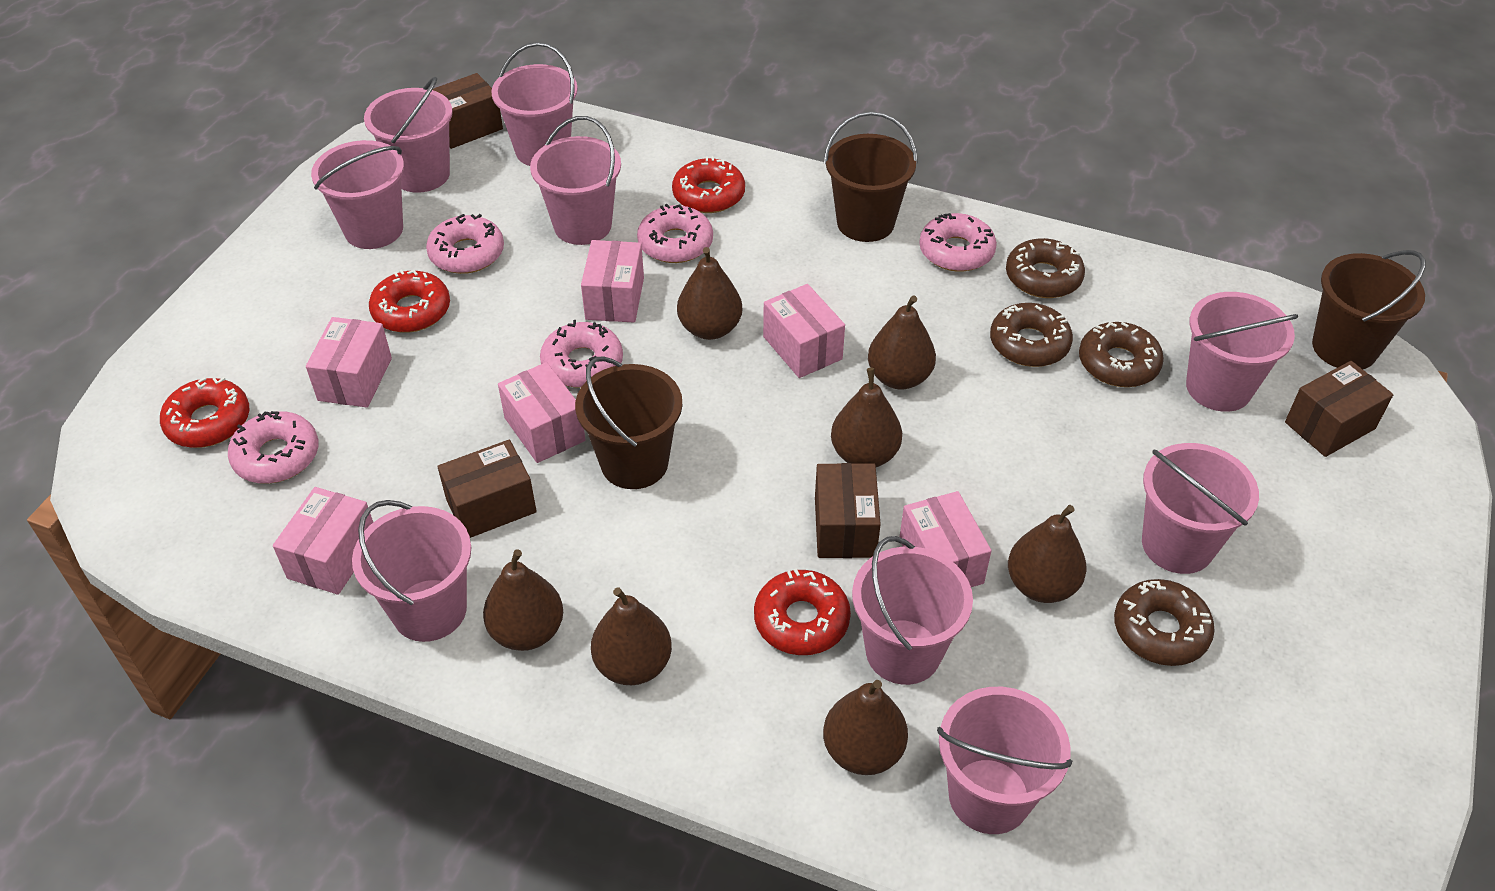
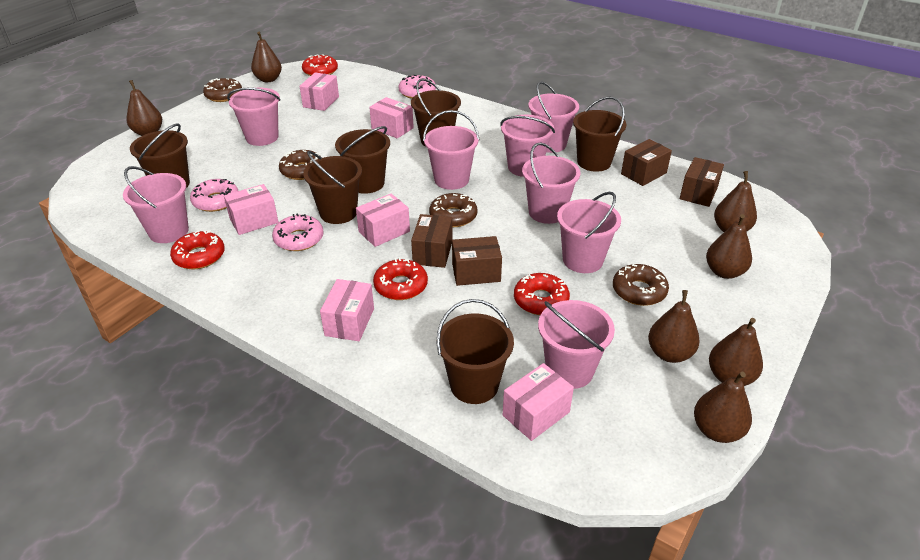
brown bucket: 3 -> 6
pink bucket: 9 -> 8
pink donut: 5 -> 3

